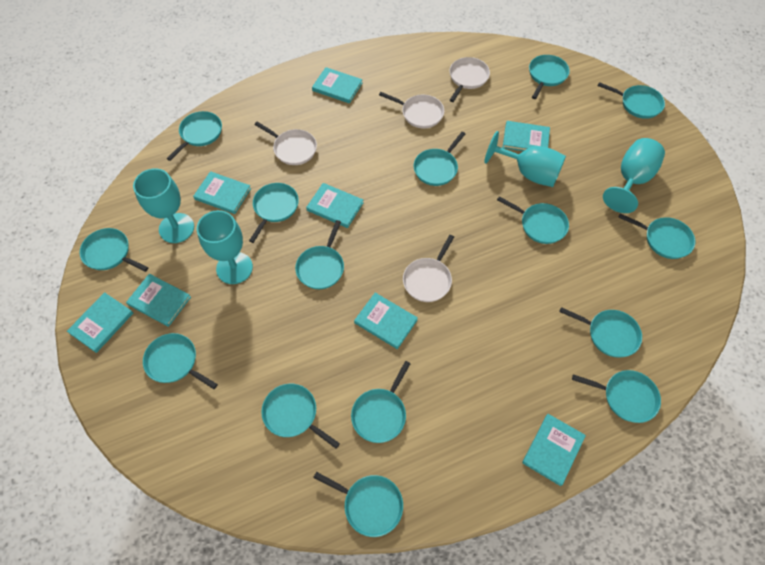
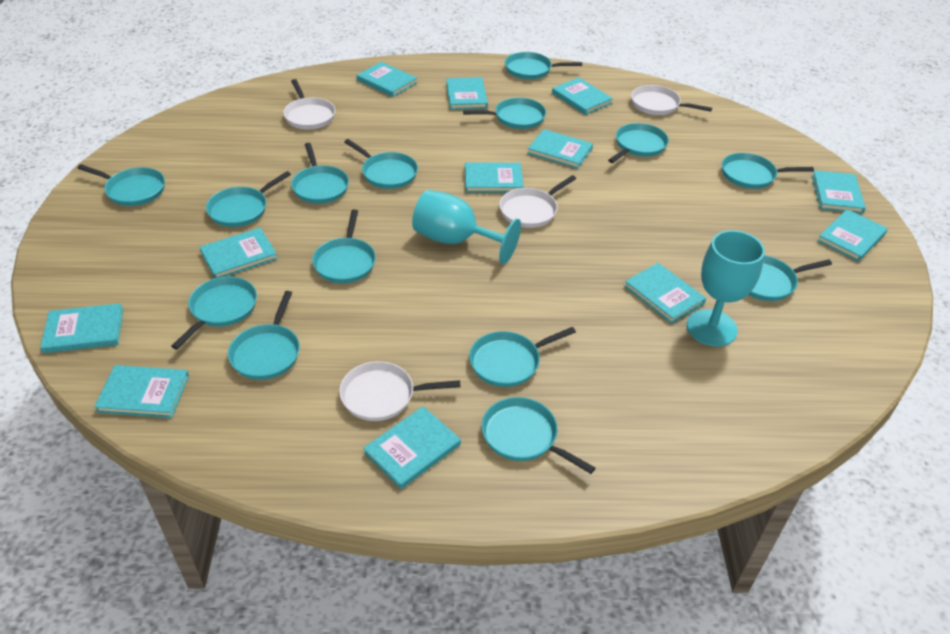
turquoise book: 8 -> 12
turquoise goblet: 4 -> 2
turquoise pan: 15 -> 14

